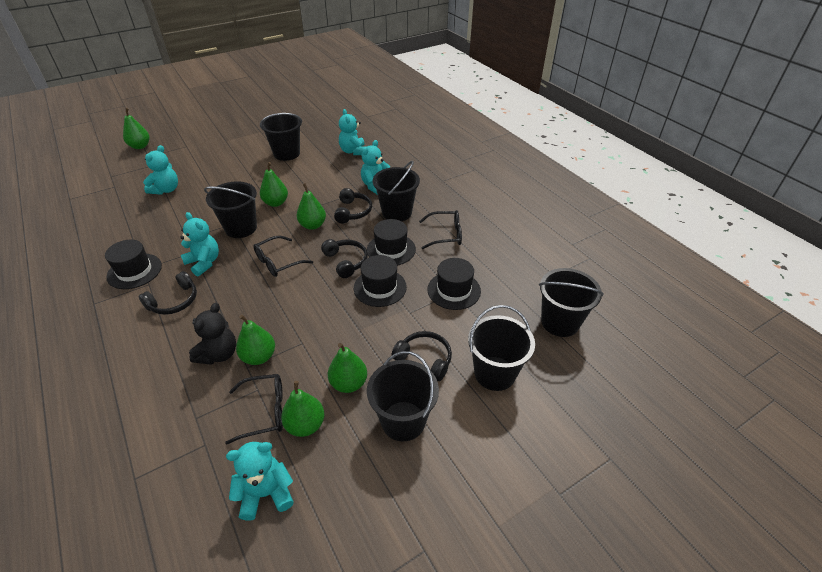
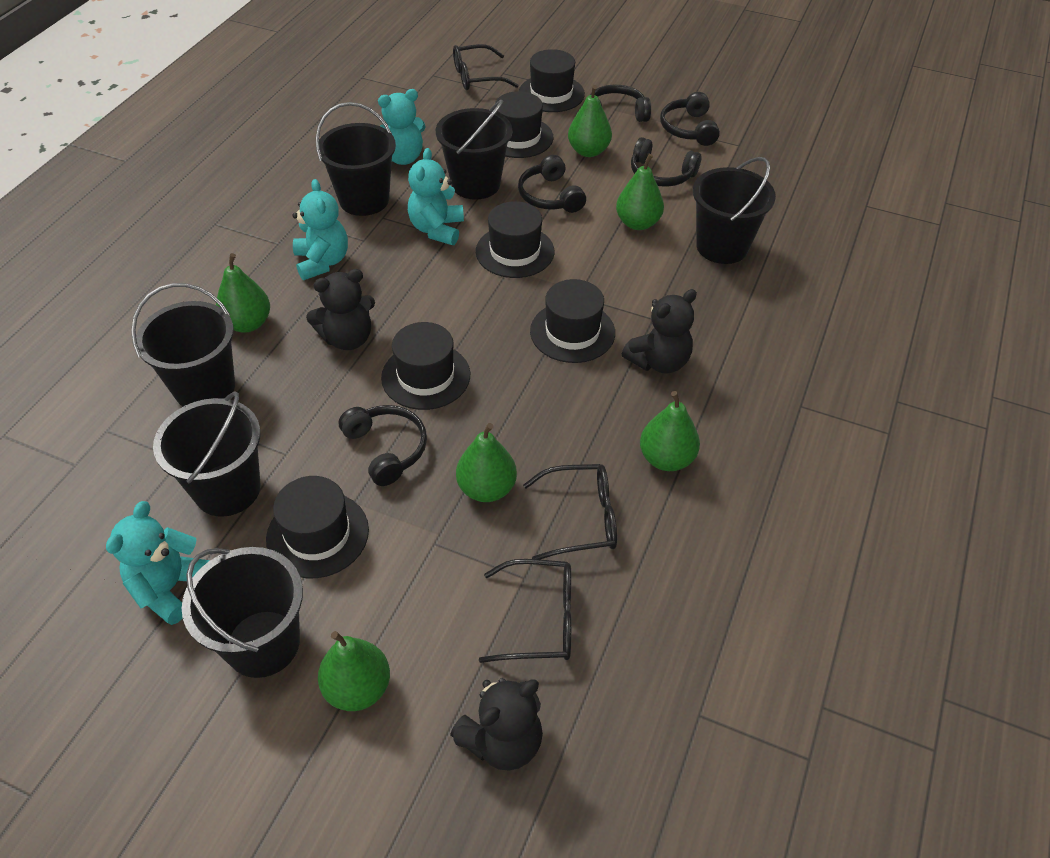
black hat: 4 -> 6
black headphones: 4 -> 5
black teddy bear: 1 -> 3
turquoise teddy bear: 5 -> 4

